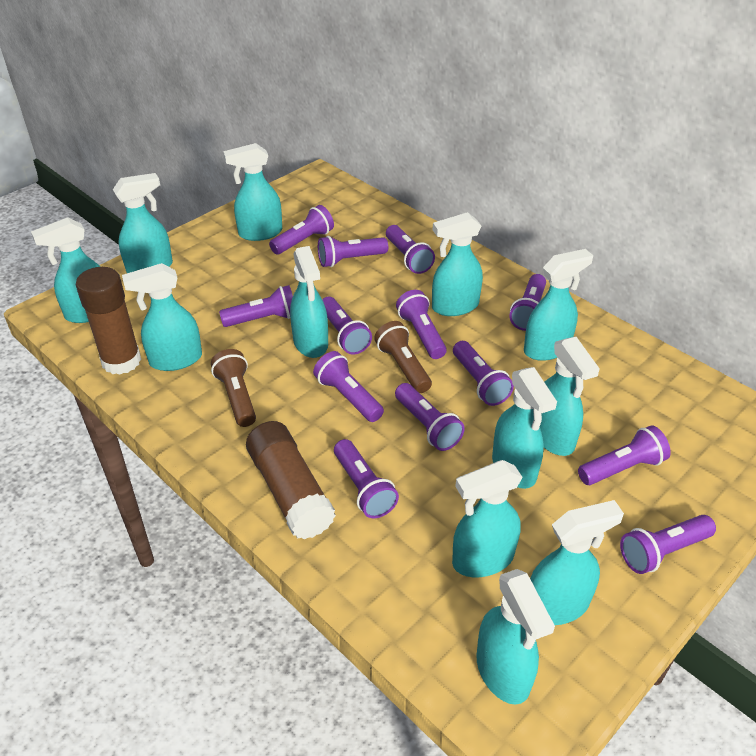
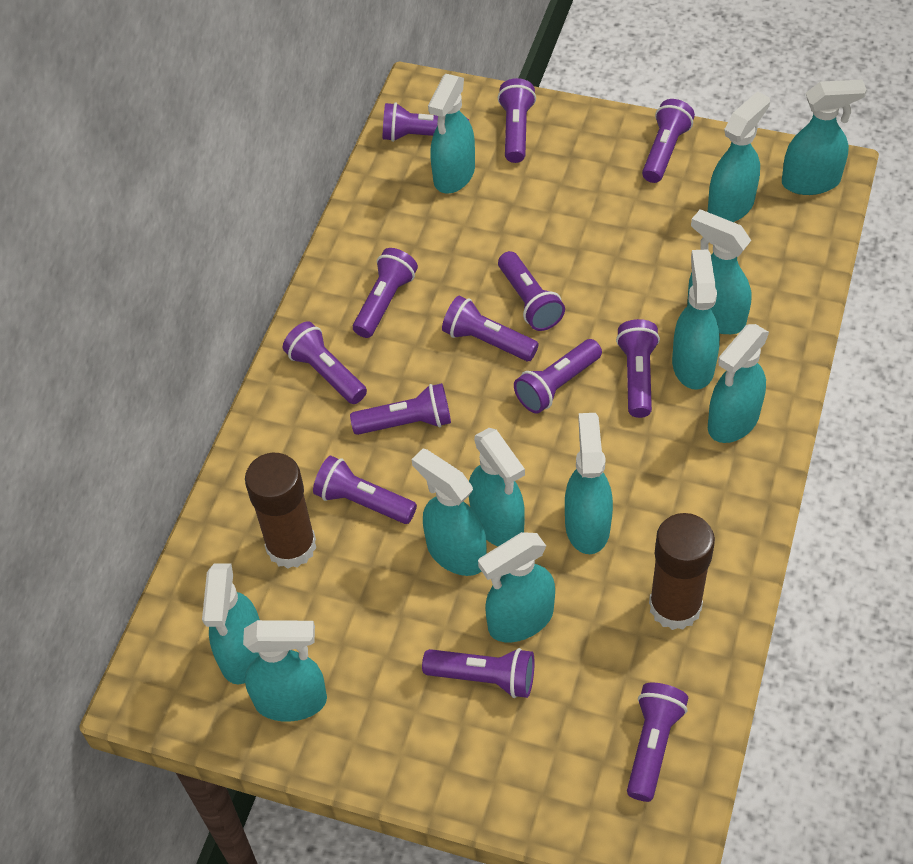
brown flashlight: 2 -> 0

